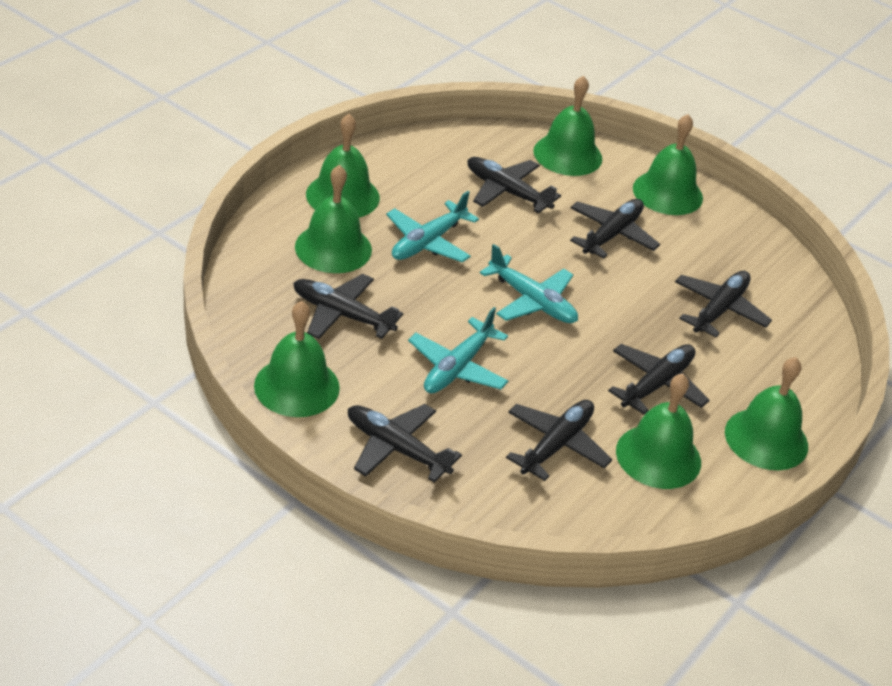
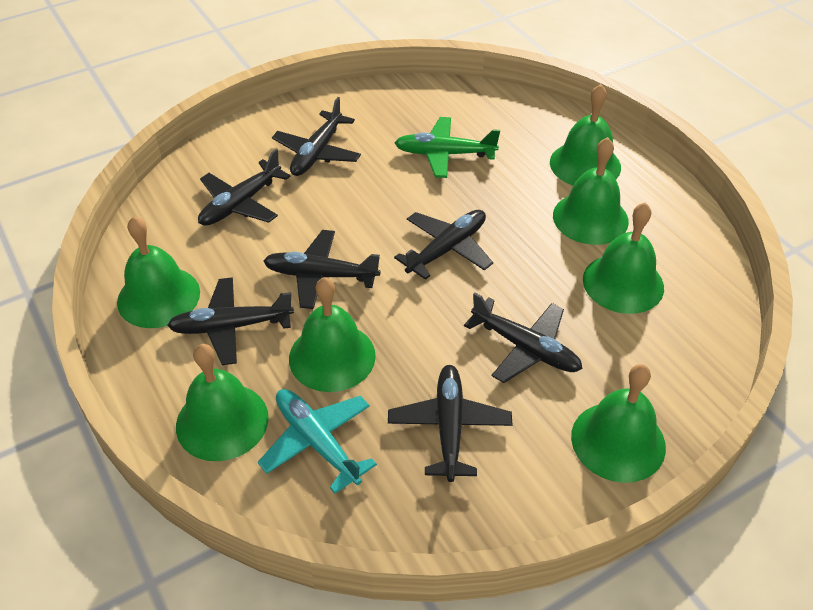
green plane: 0 -> 1
turquoise plane: 3 -> 1

